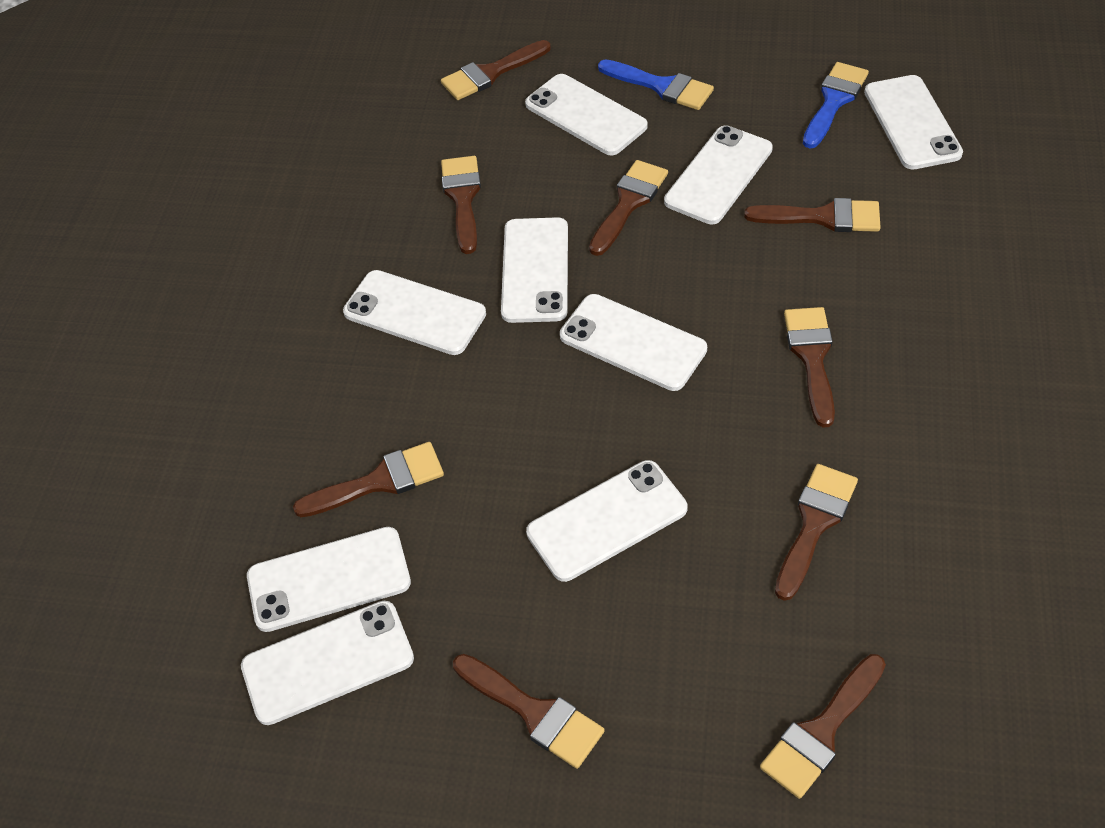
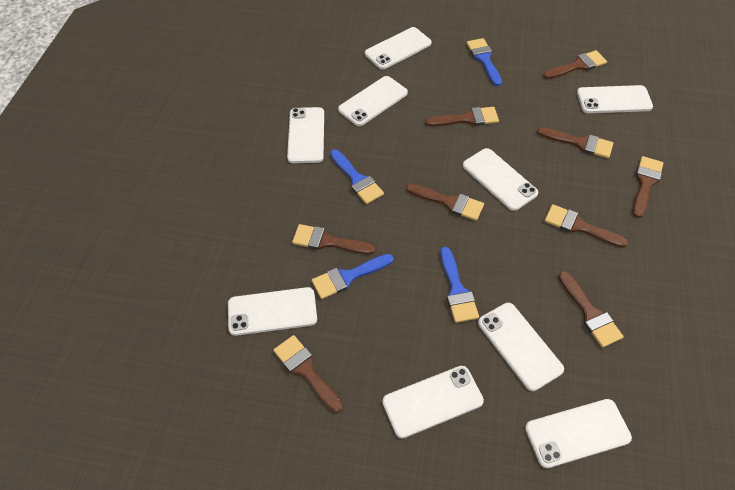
blue brush: 2 -> 4

